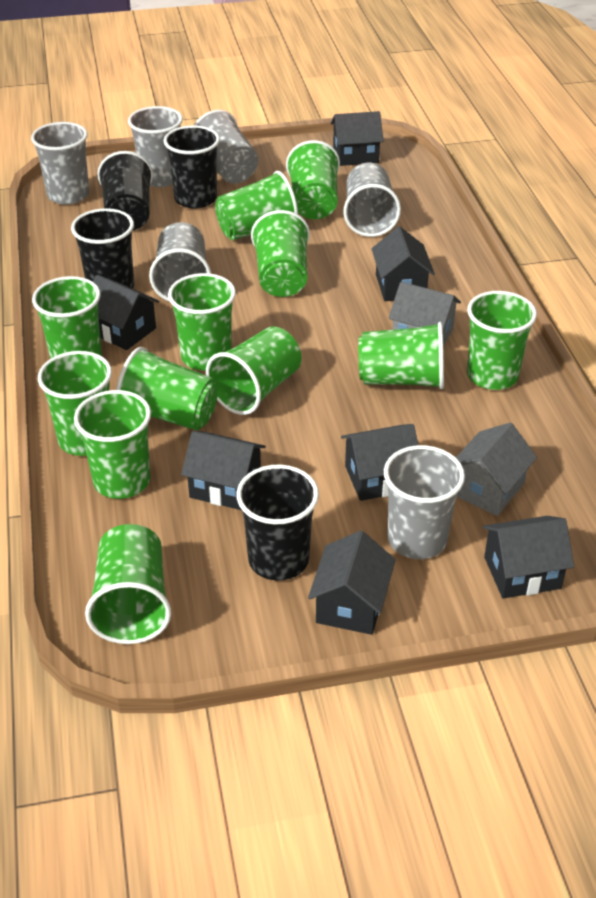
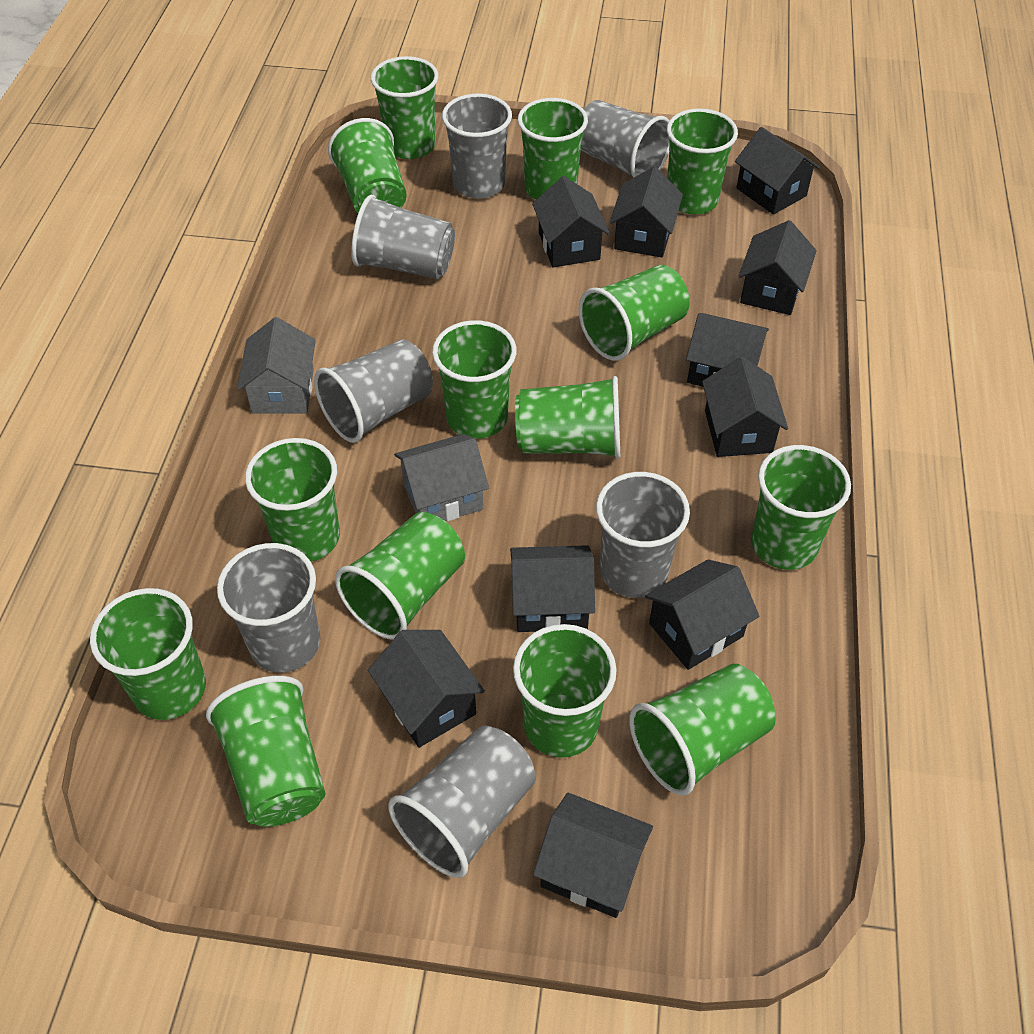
black cup: 4 -> 0
black house: 7 -> 10
green cup: 12 -> 14
grey cup: 6 -> 7

